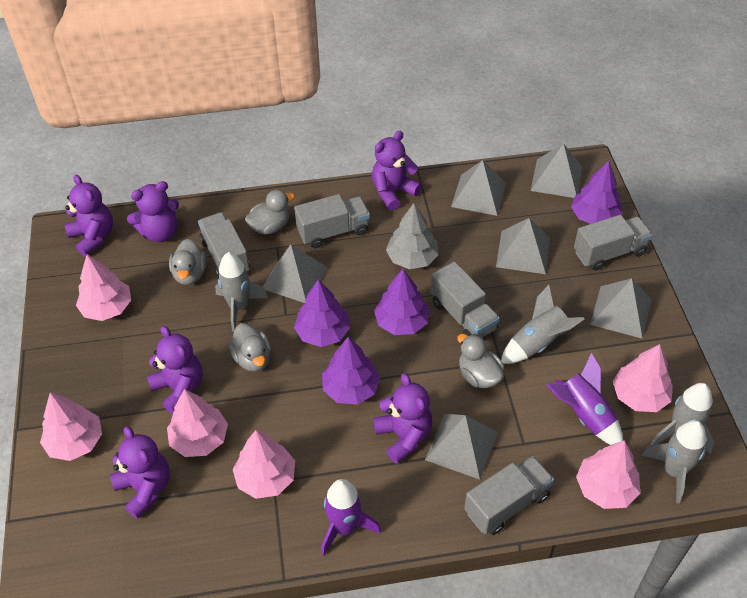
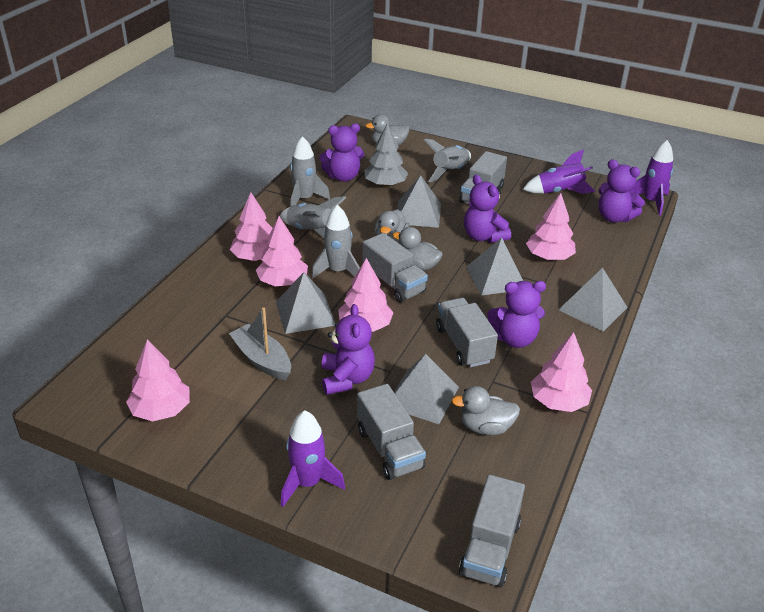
grey boat: 0 -> 1
grey pyramid: 6 -> 5
purple rocket: 2 -> 3
purple teddy bear: 6 -> 5
purple tree: 4 -> 0

